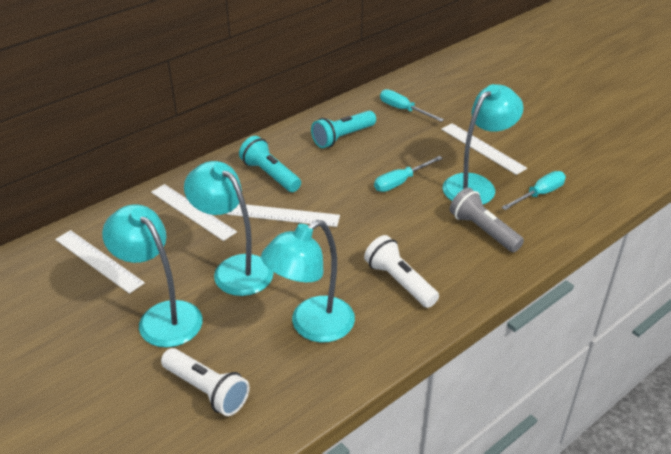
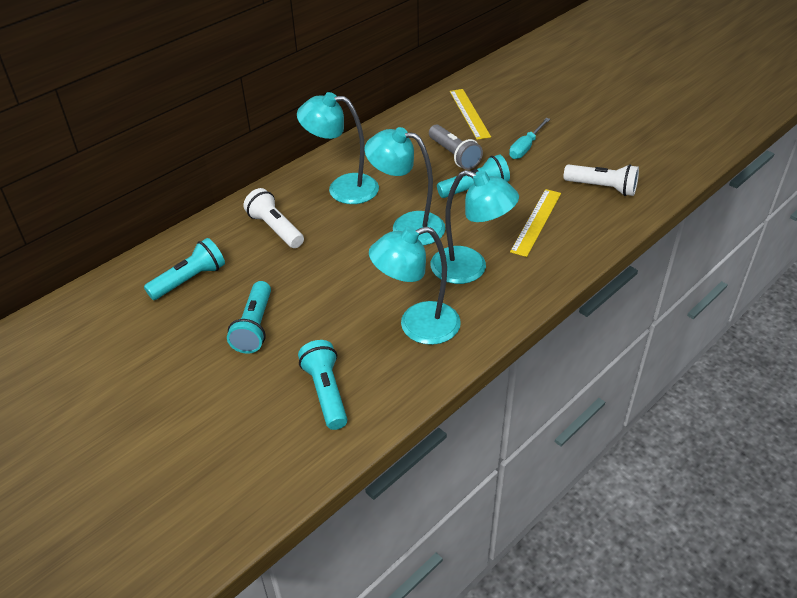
turquoise flashlight: 2 -> 4
turquoise screwdriver: 3 -> 1
white ruler: 4 -> 0
yellow ruler: 0 -> 2

